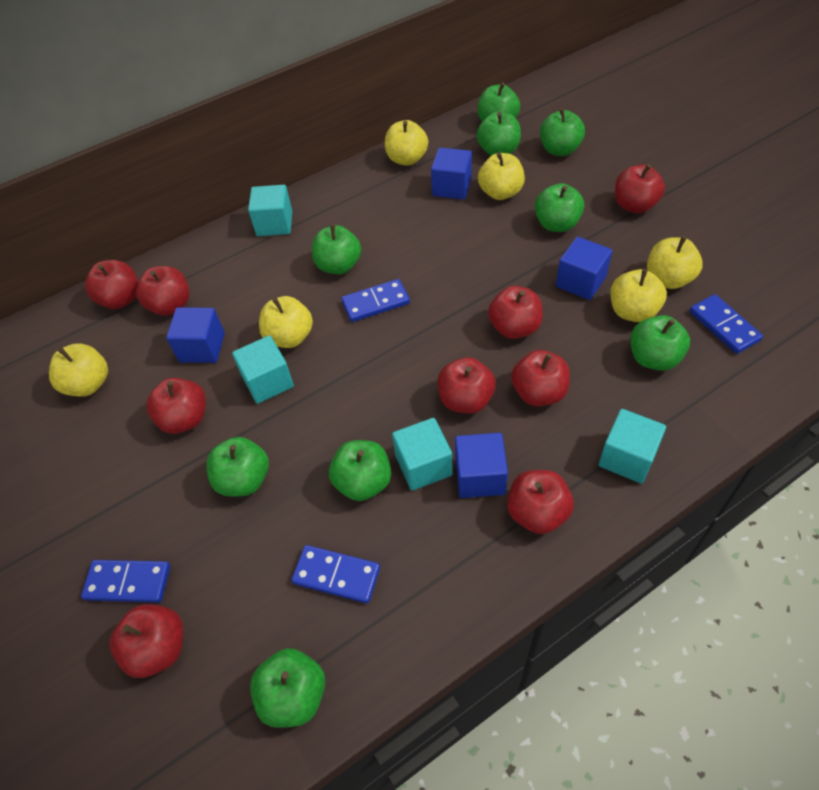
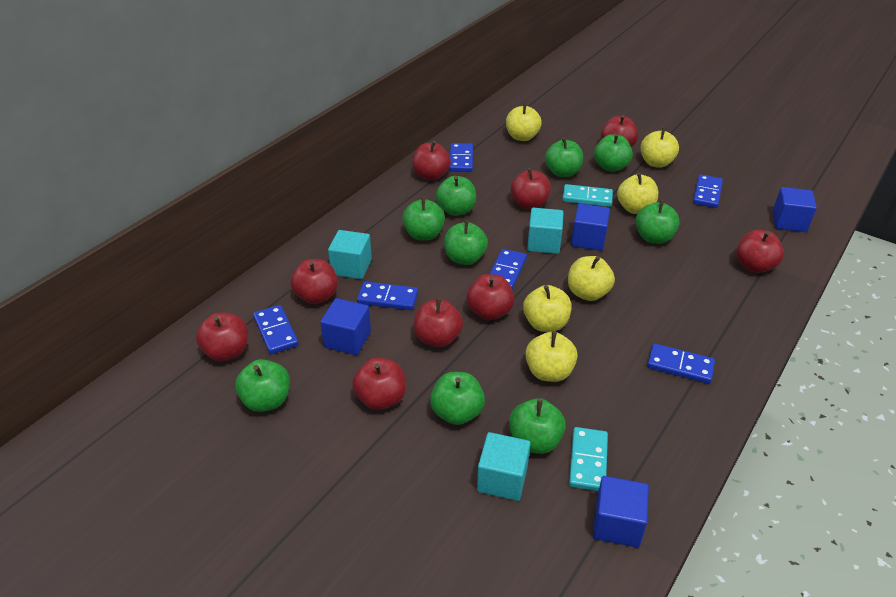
blue domino: 4 -> 6
turquoise cube: 4 -> 3
turquoise domino: 0 -> 2

